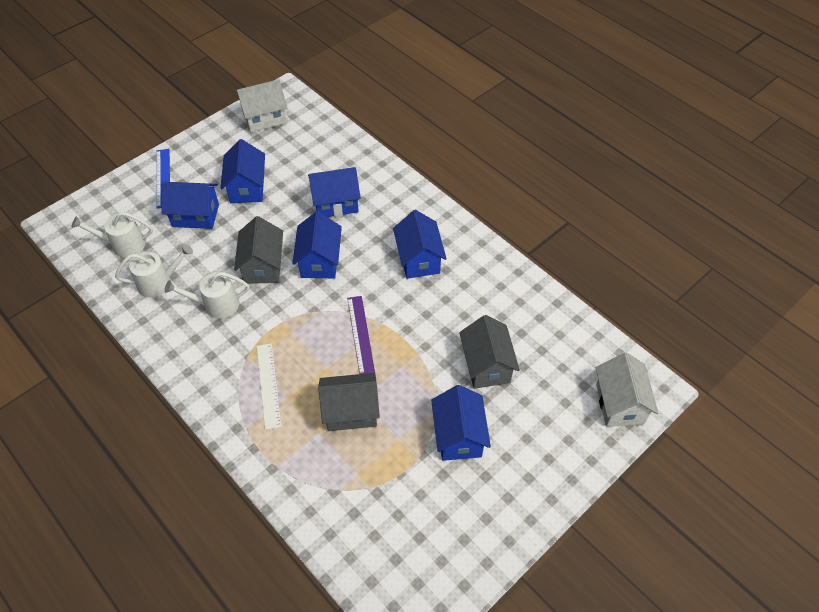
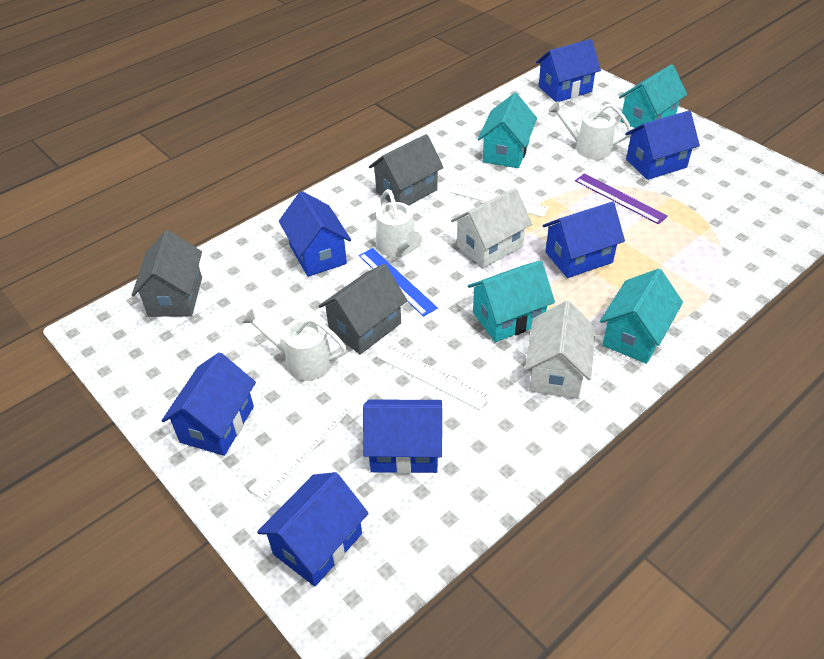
blue house: 6 -> 7
turquoise house: 0 -> 4
white ruler: 1 -> 3

